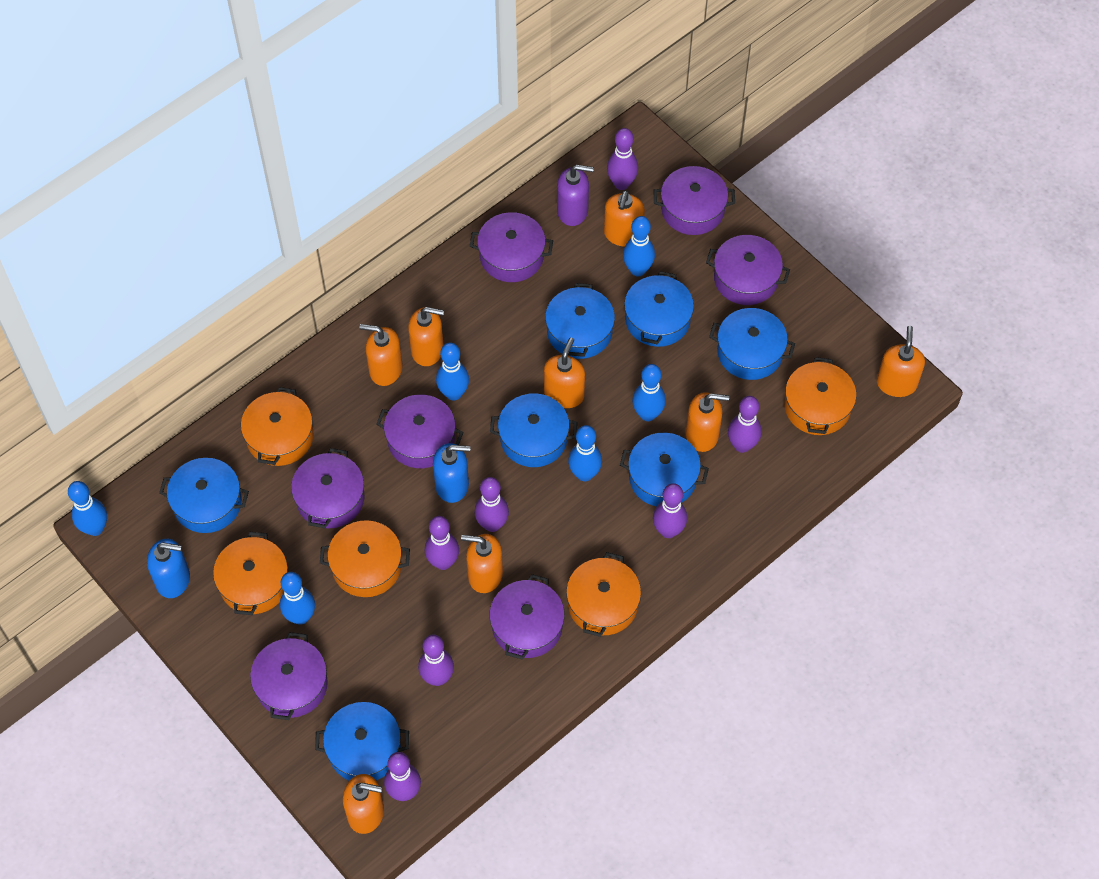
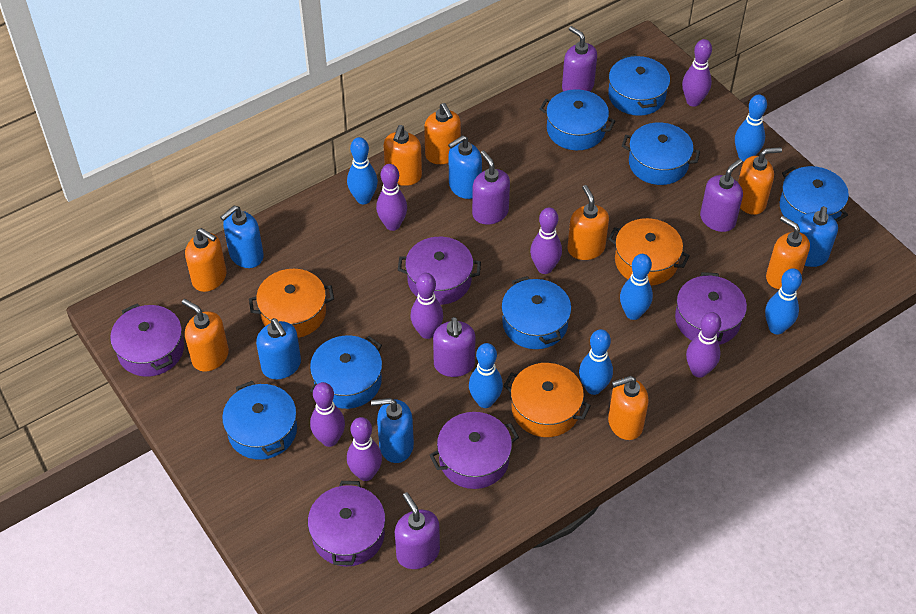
blue soap dispenser: 2 -> 5
orange pot: 5 -> 3
purple pot: 7 -> 5
purple soap dispenser: 1 -> 5

